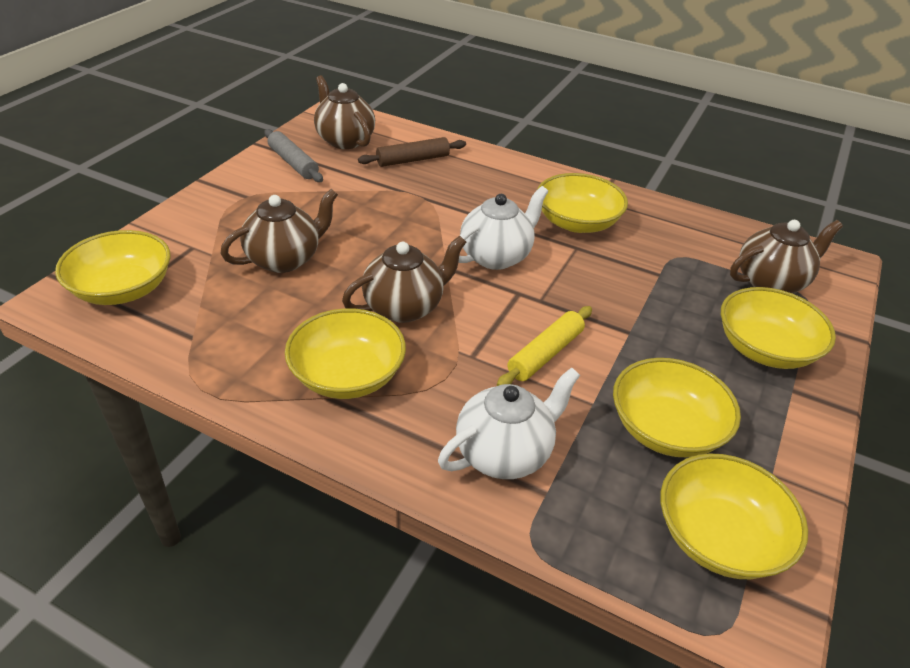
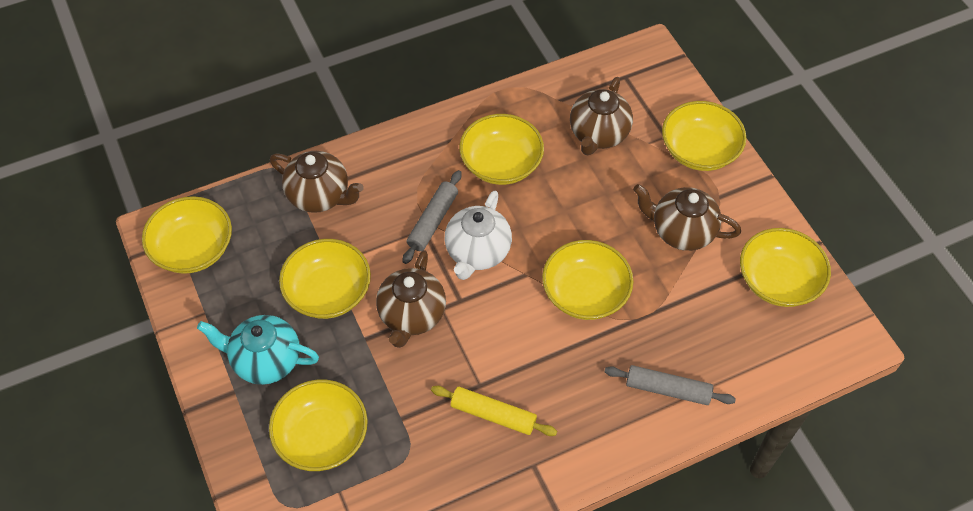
brown rolling pin: 1 -> 0
grey rolling pin: 1 -> 2
turquoise teapot: 0 -> 1
white teapot: 2 -> 1
yellow bowl: 6 -> 7

